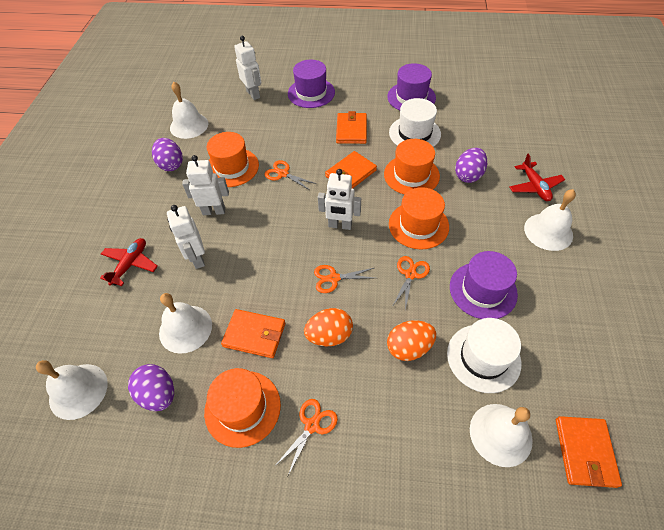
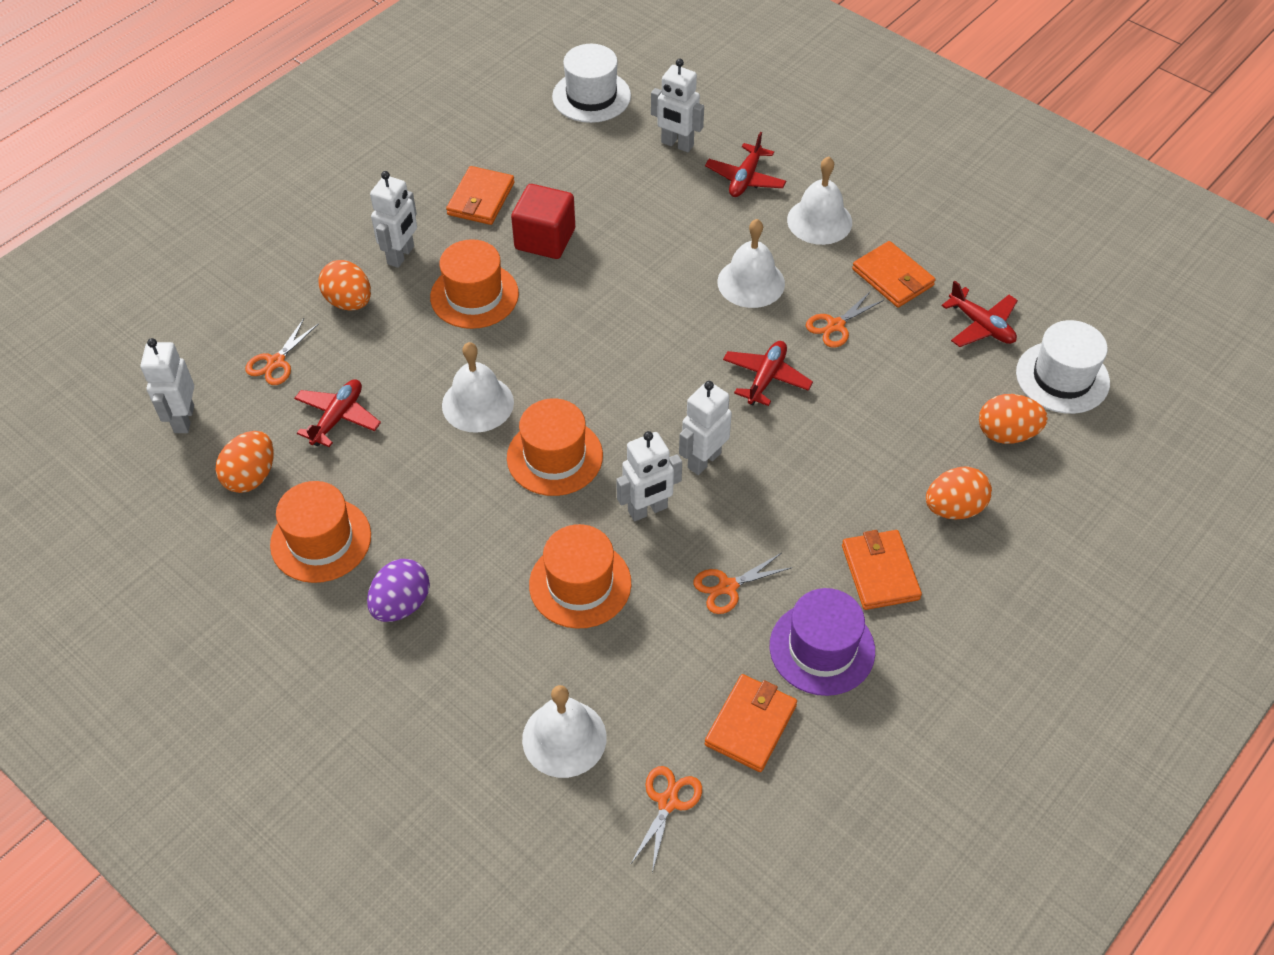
orange egg: 2 -> 4
purple egg: 3 -> 1
purple hat: 3 -> 1
red cube: 0 -> 1
red plane: 2 -> 4
white bell: 5 -> 4
white robot: 4 -> 5

